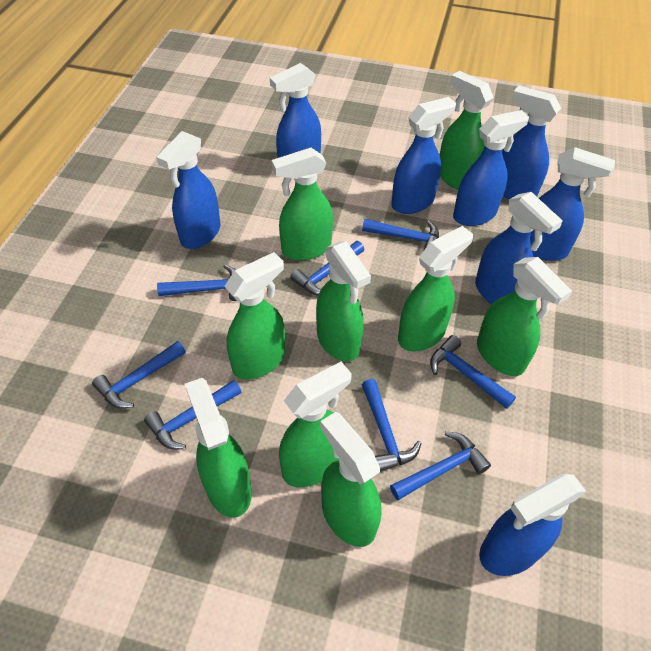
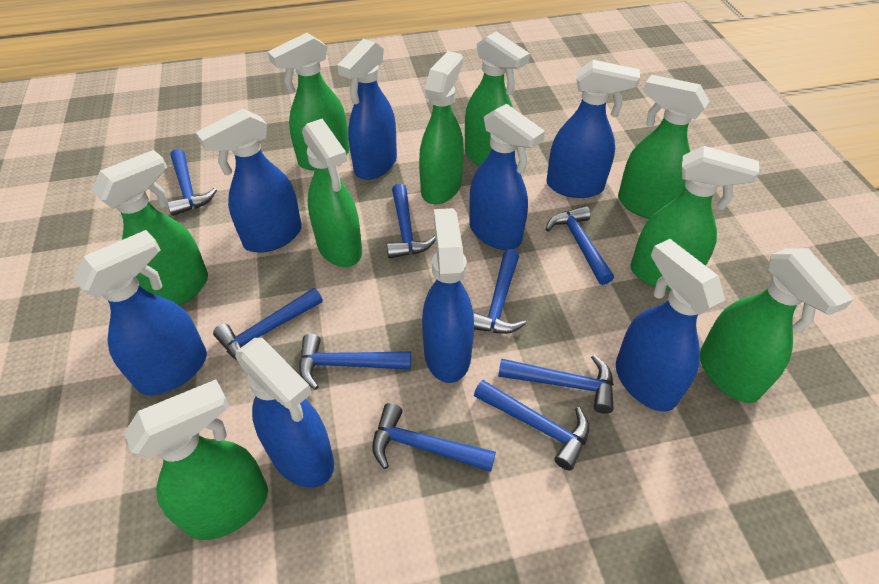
blue hammer: 8 -> 9

